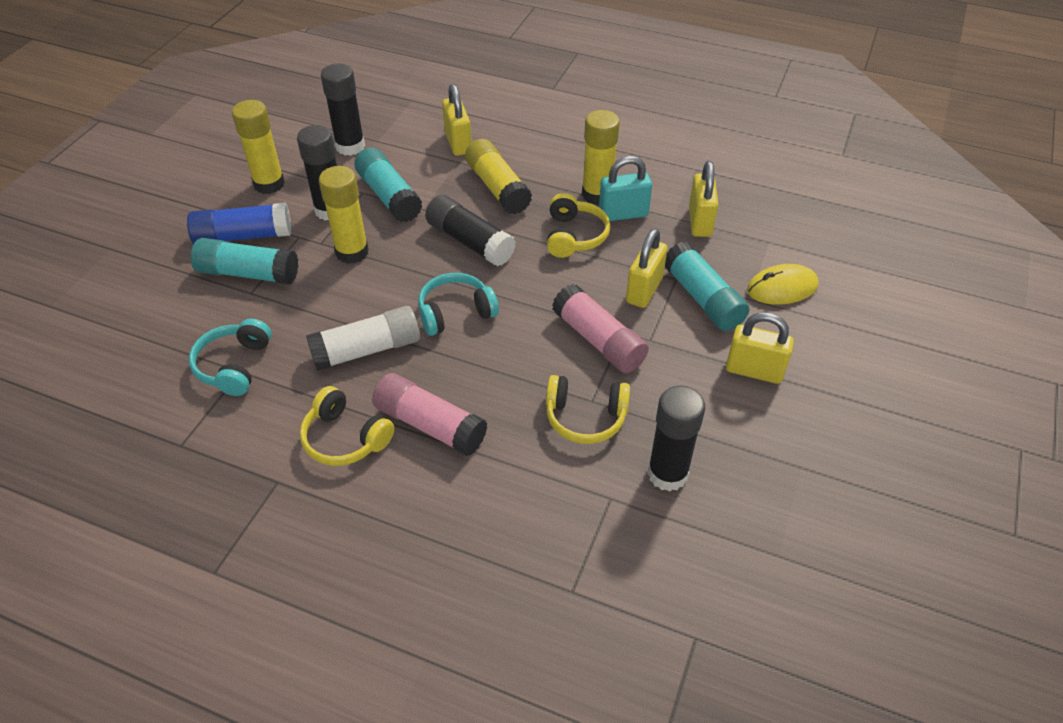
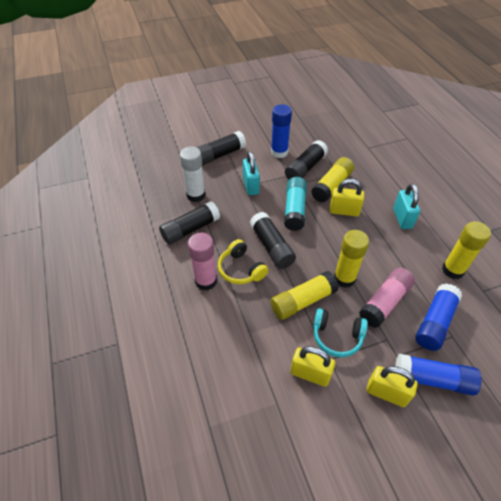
blue glue stick: 1 -> 3
turquoise glue stick: 3 -> 1
turquoise headphones: 2 -> 1
turquoise padlock: 1 -> 2
yellow headphones: 3 -> 1
yellow mouse: 1 -> 0
yellow padlock: 4 -> 3

